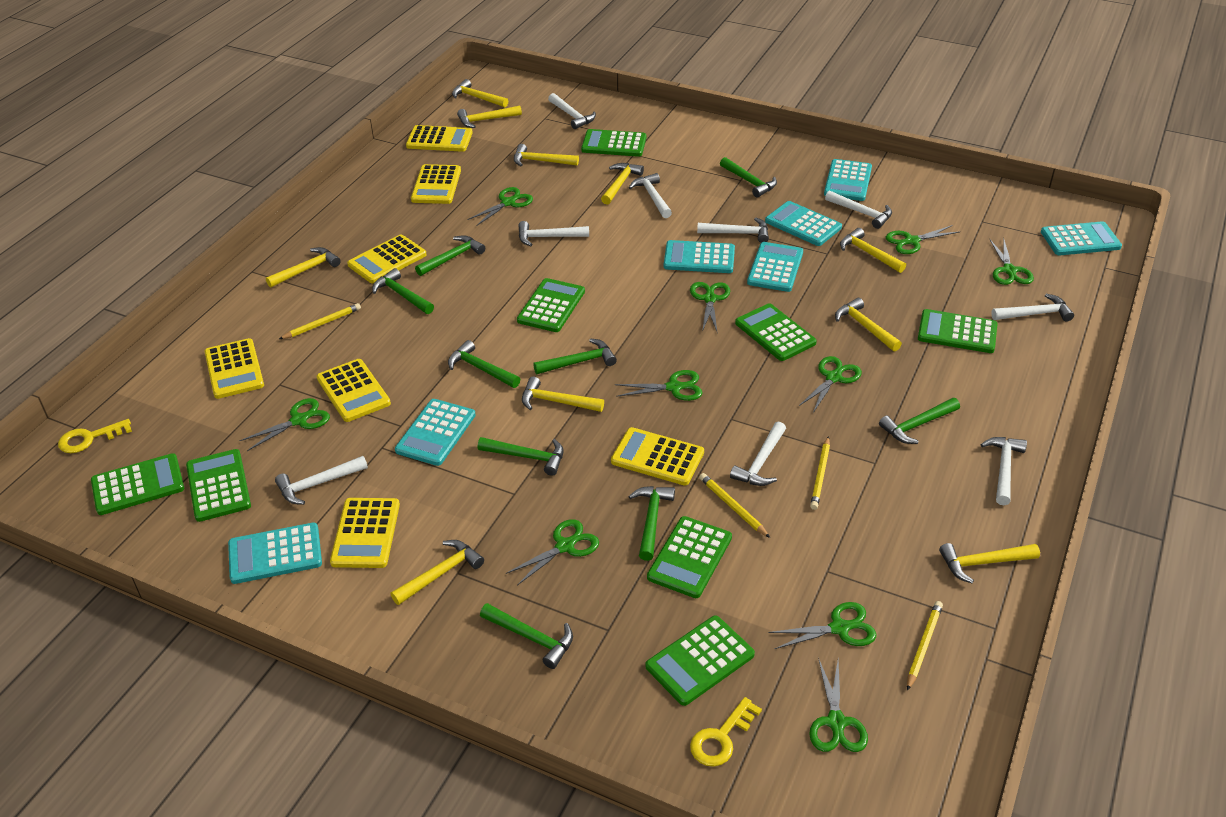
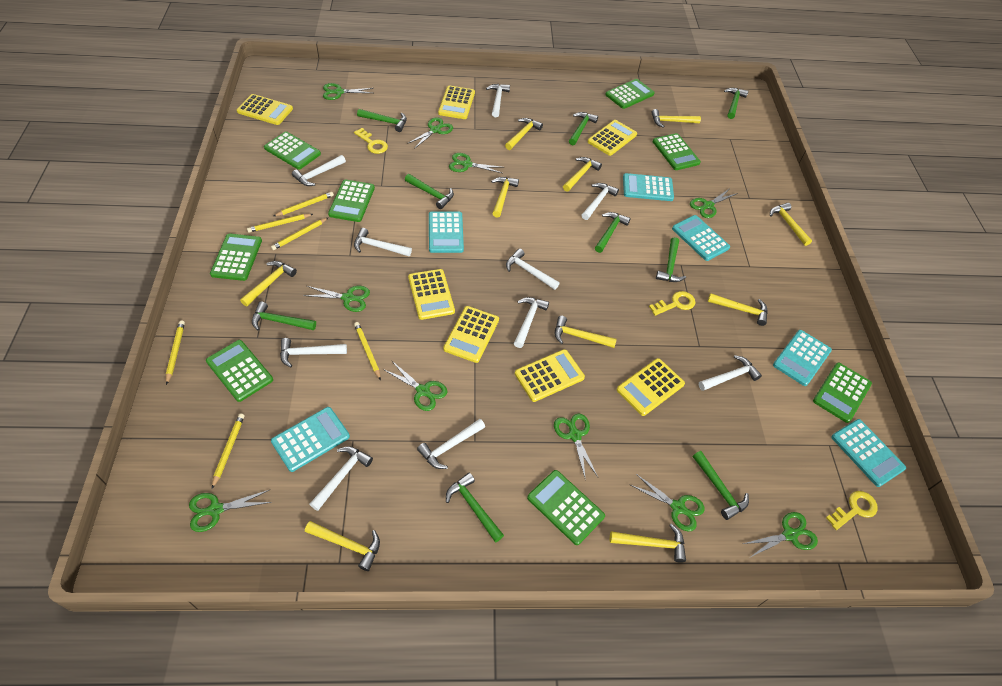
turquoise calculator: 7 -> 6
white hammer: 9 -> 10
yellow key: 2 -> 3
yellow pencil: 4 -> 6

